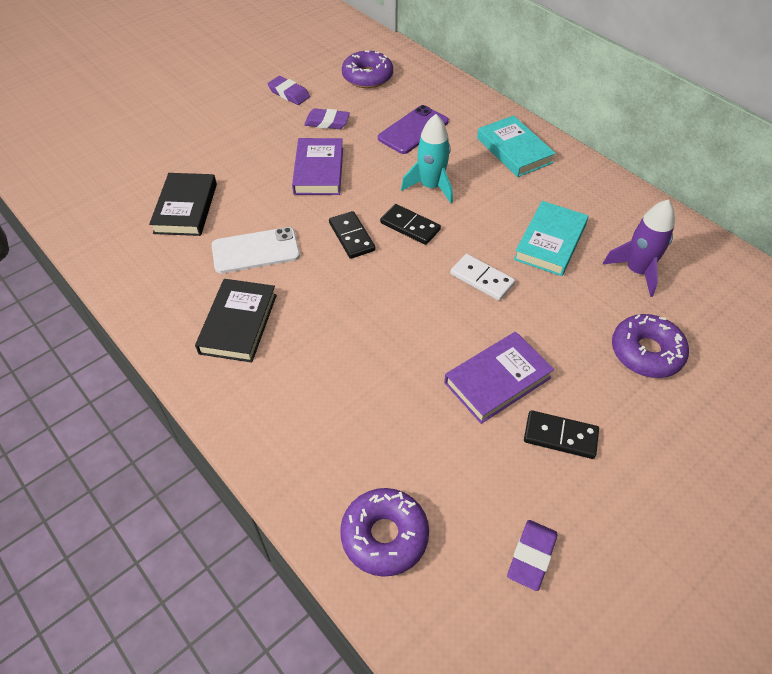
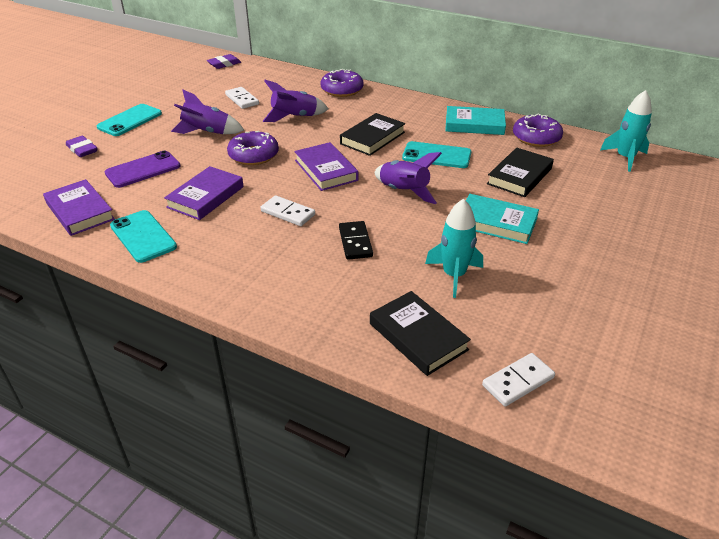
black book: 2 -> 3
black domino: 3 -> 1
purple book: 2 -> 3
purple eraser: 3 -> 2
purple rocket: 1 -> 3
turquoise phone: 0 -> 3
turquoise rocket: 1 -> 2
white domino: 1 -> 3
white phone: 1 -> 0

